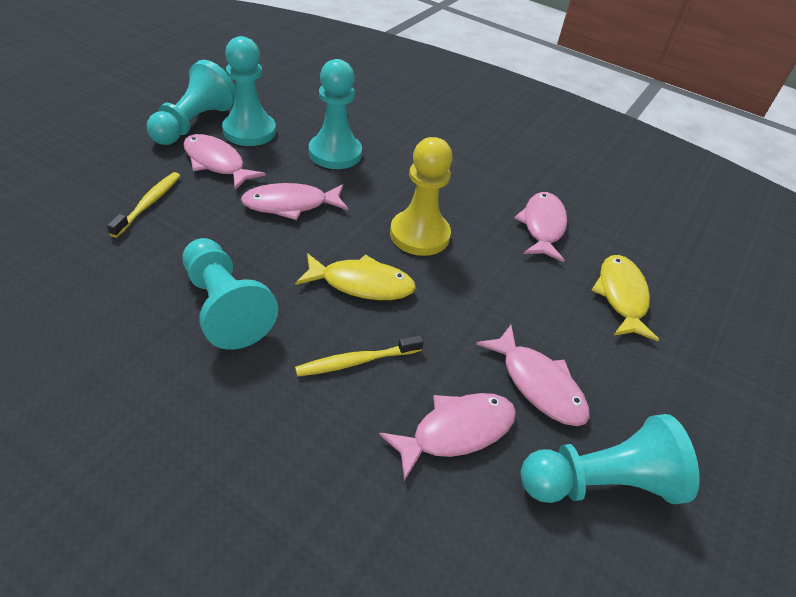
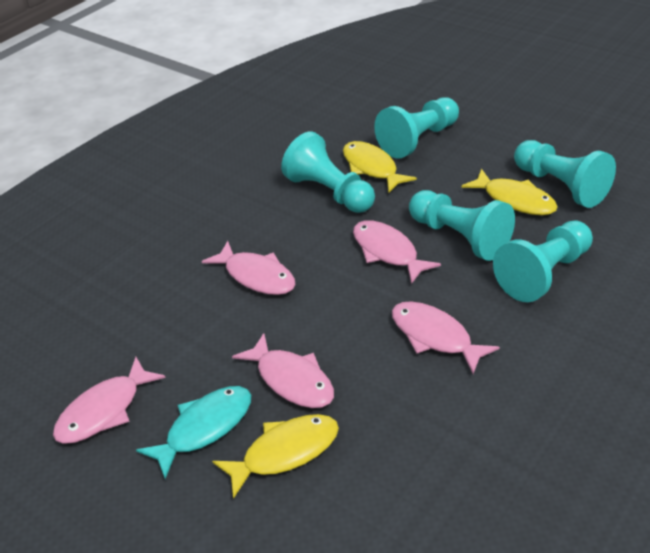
turquoise fish: 0 -> 1
yellow fish: 2 -> 3
yellow pawn: 1 -> 0
yellow toothbrush: 2 -> 0

